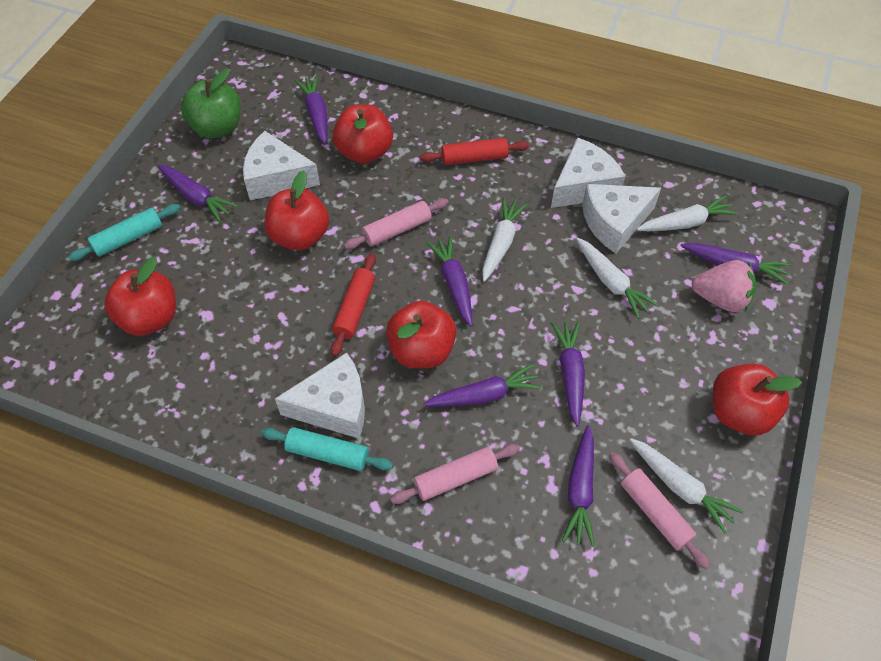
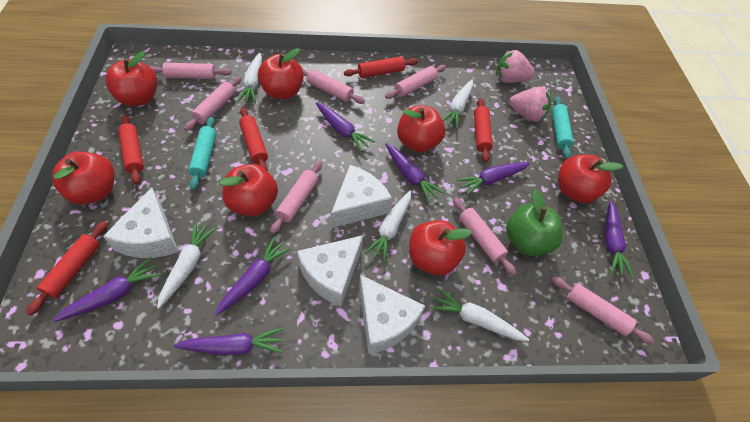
pink rolling pin: 3 -> 7
pink strawberry: 1 -> 2
red apple: 5 -> 7
red rolling pin: 2 -> 5
white carrot: 4 -> 5

